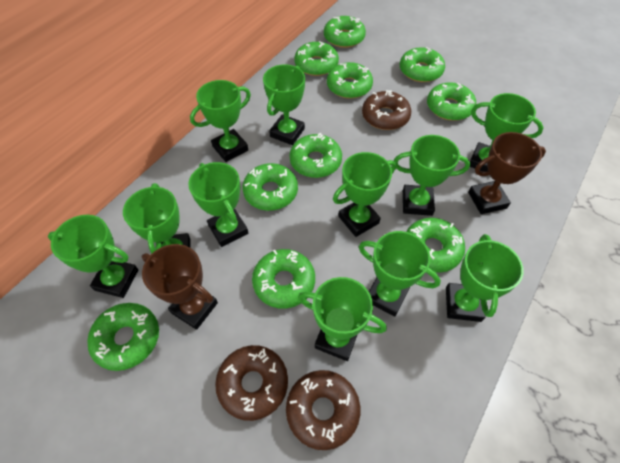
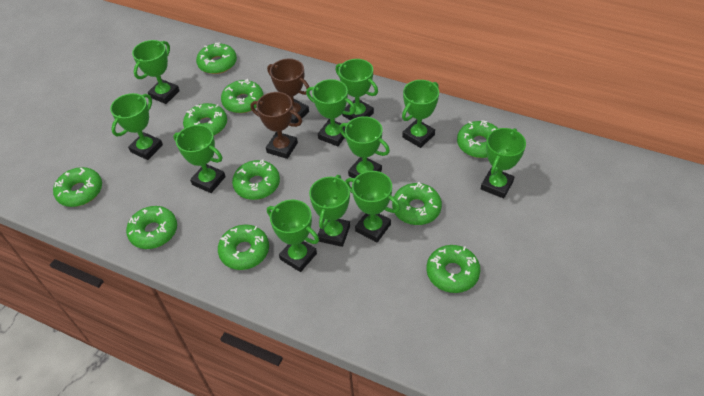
brown donut: 3 -> 0

